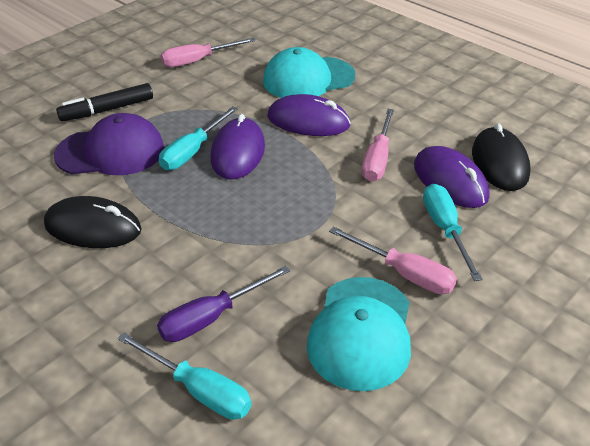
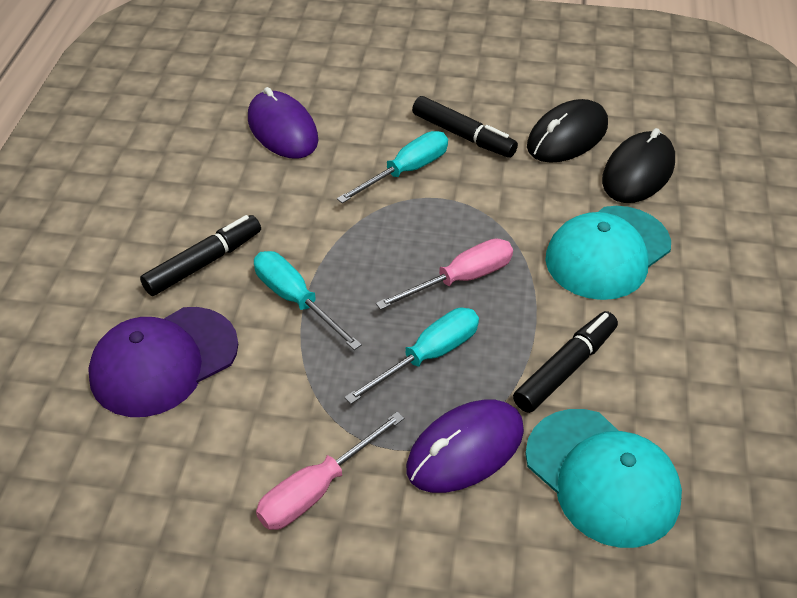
black marker: 1 -> 3
pink screwdriver: 3 -> 2
purple mouse: 3 -> 2
purple screwdriver: 1 -> 0

